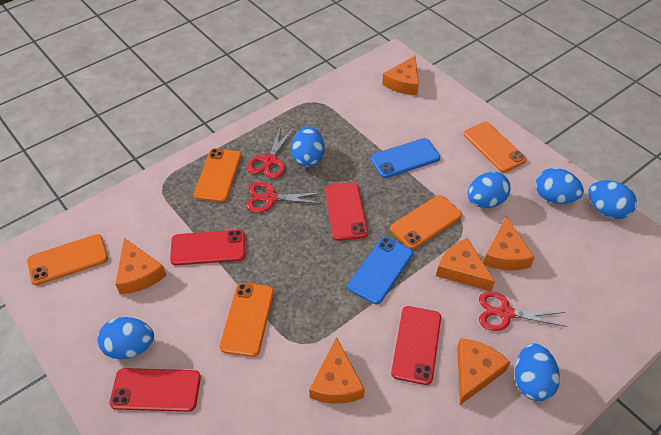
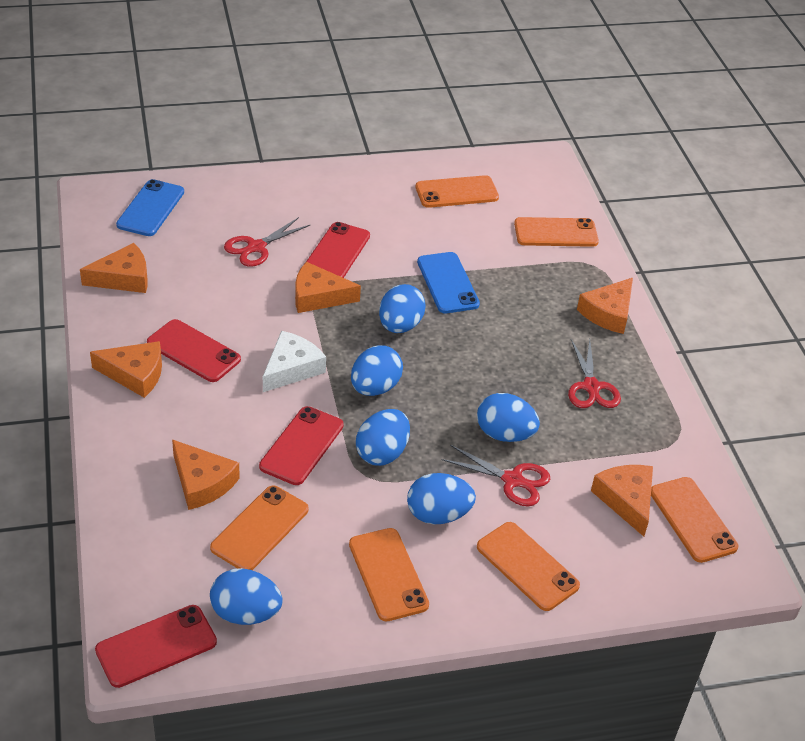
orange phone: 5 -> 6
white cheese: 0 -> 1

